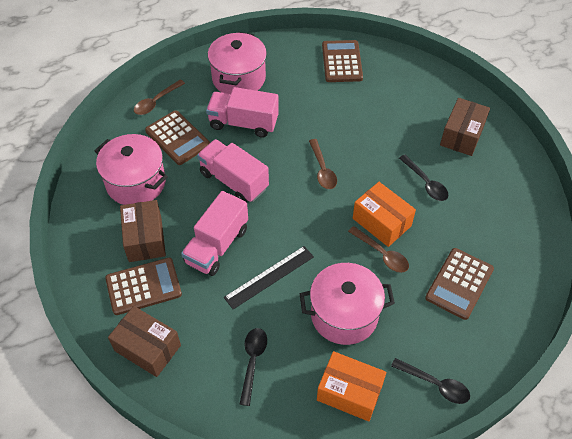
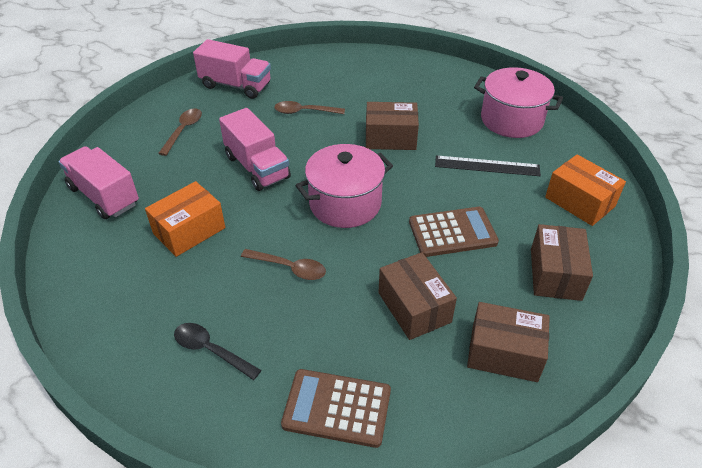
black spoon: 3 -> 1
brown box: 3 -> 4
brown calculator: 4 -> 2
pink pot: 3 -> 2

